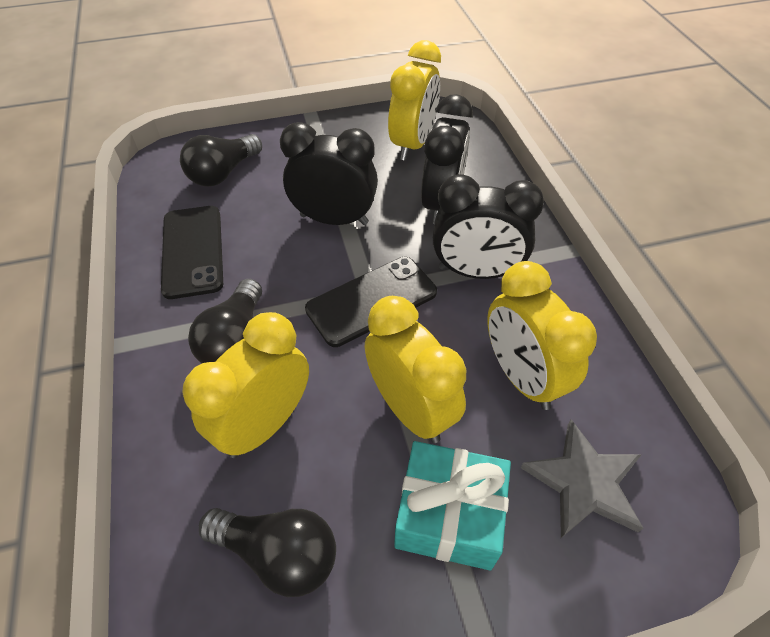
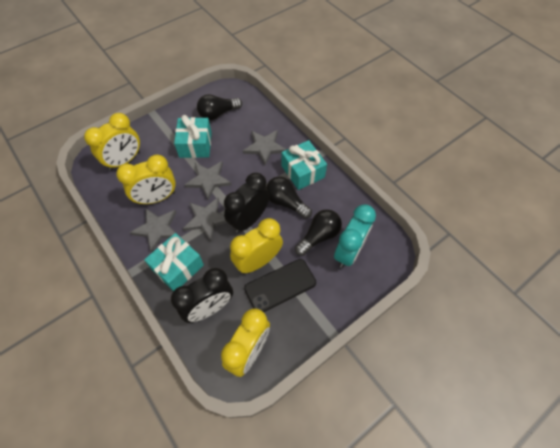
black clock: 3 -> 2
black phone: 2 -> 1
grey star: 1 -> 4
turquoise clock: 0 -> 1
turquoise gift: 1 -> 3

